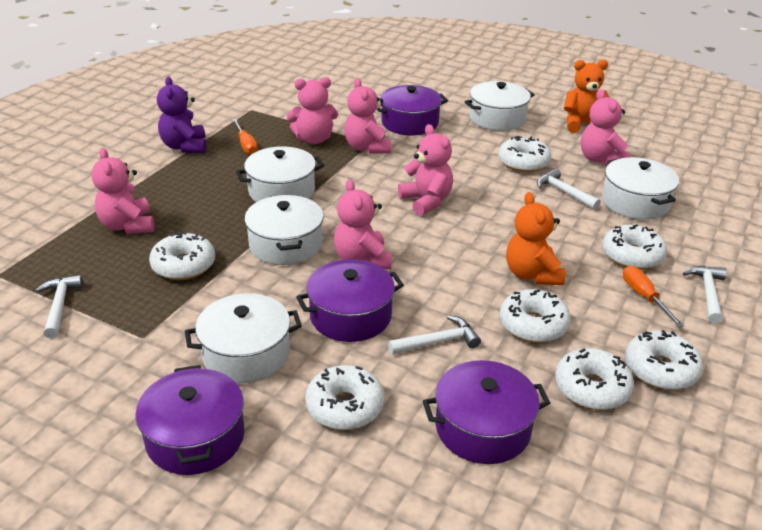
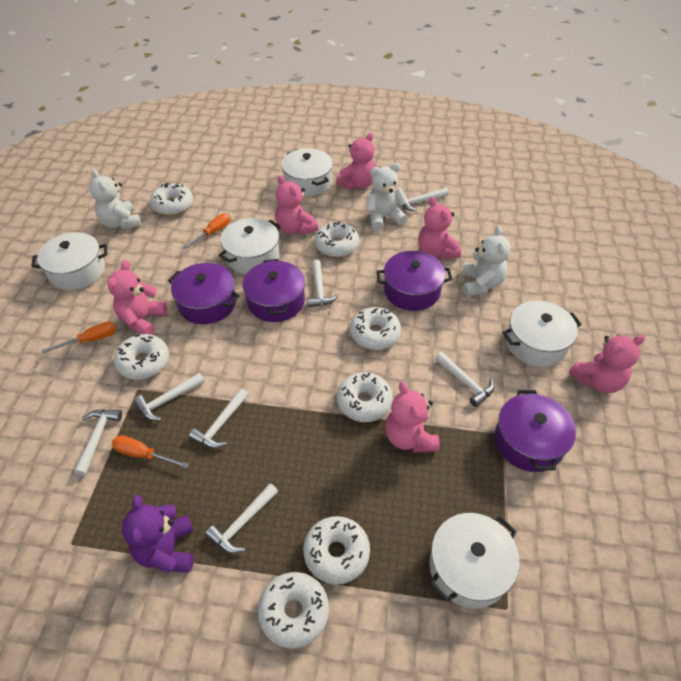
orange screwdriver: 2 -> 3
orange teddy bear: 2 -> 0
white hammer: 4 -> 7
white teddy bear: 0 -> 3

